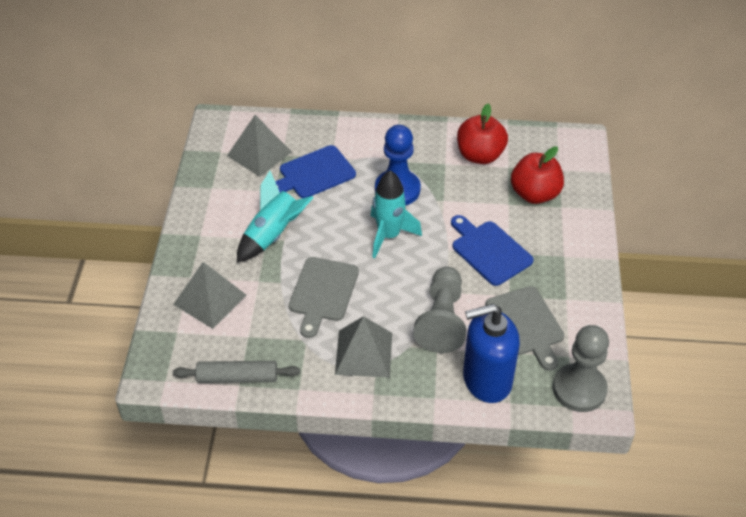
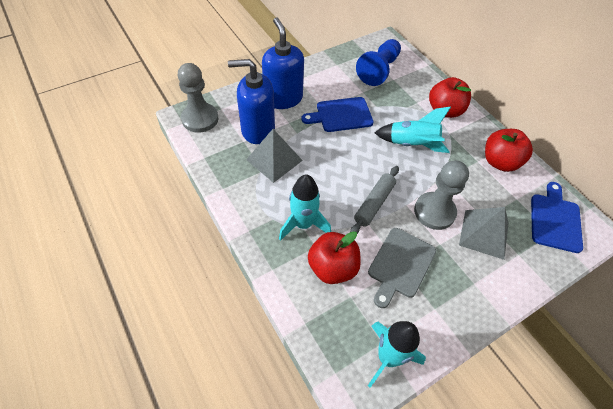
blue soap dispenser: 1 -> 2
grey cutting board: 2 -> 1
grey pyramid: 3 -> 2
red apple: 2 -> 3
turquoise rocket: 2 -> 3

